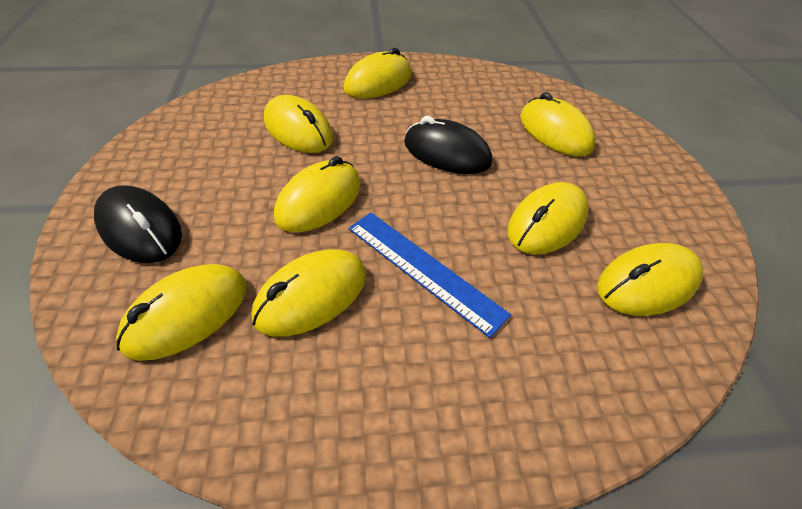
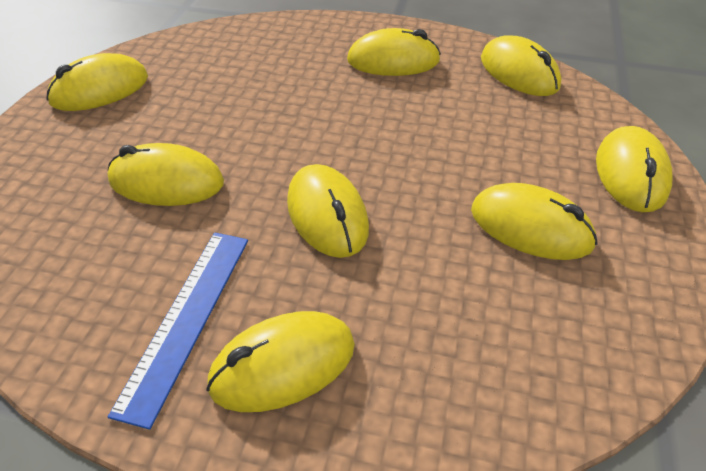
black mouse: 2 -> 0

